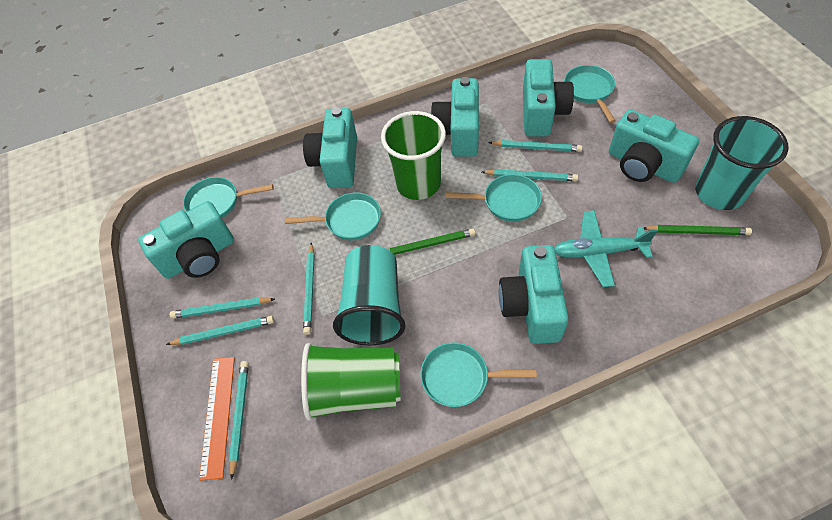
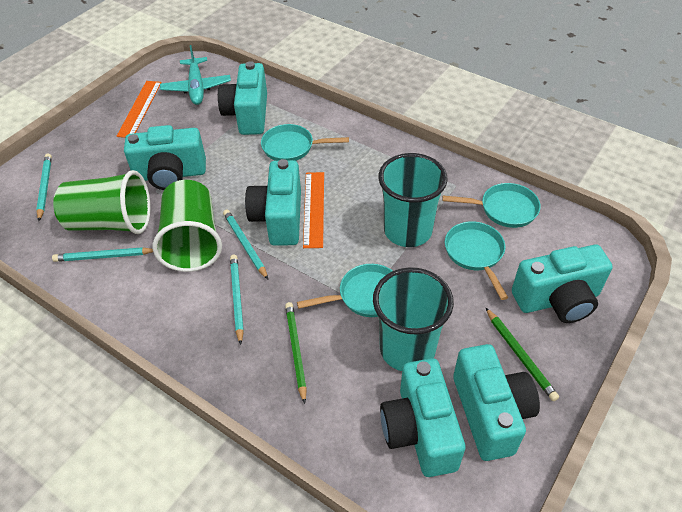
orange ruler: 1 -> 2
turquoise pan: 5 -> 4
turquoise pencil: 6 -> 4

